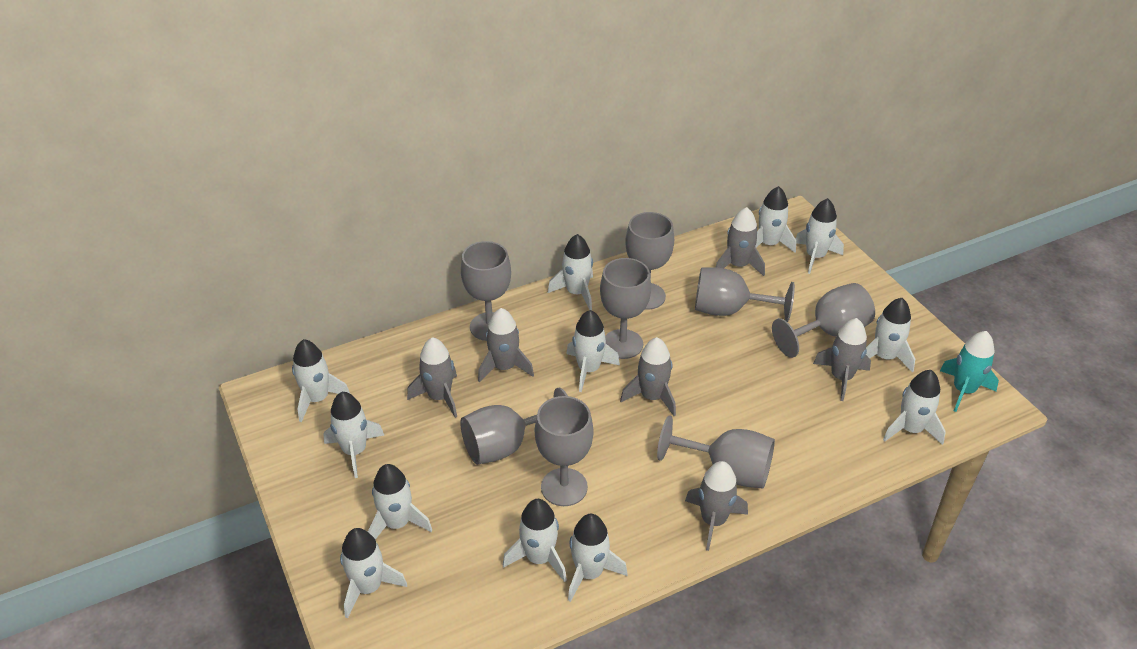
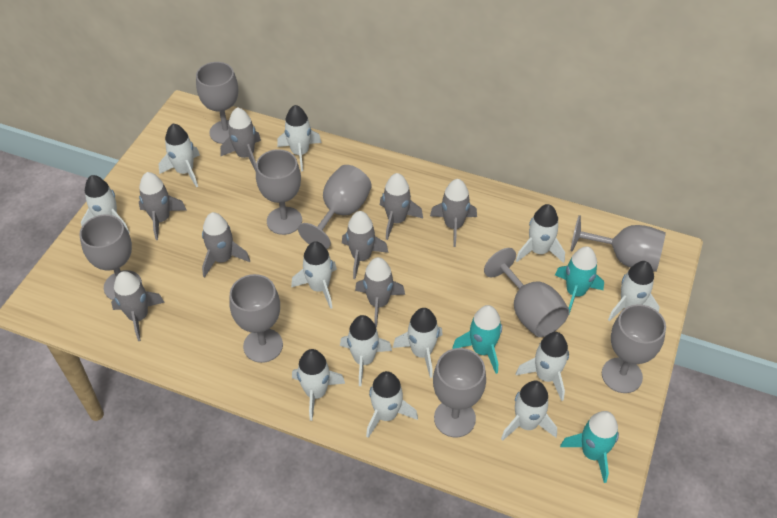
grey goblet: 8 -> 9
grey rocket: 6 -> 8
turquoise rocket: 1 -> 3

